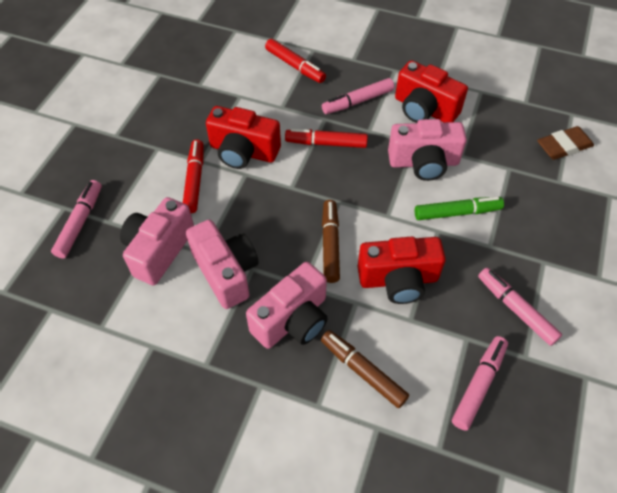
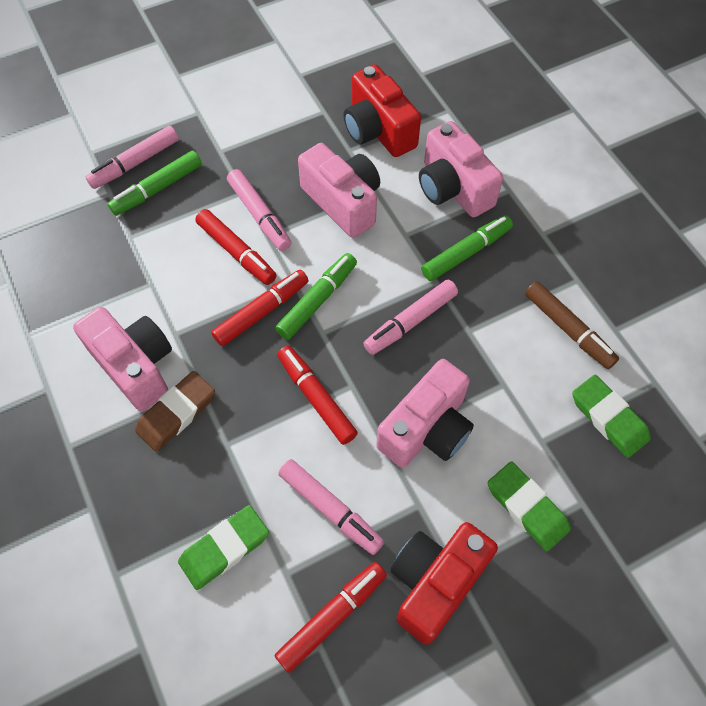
brown marker: 2 -> 1
green eraser: 0 -> 3
green marker: 1 -> 3
red camera: 3 -> 2
red marker: 3 -> 4

